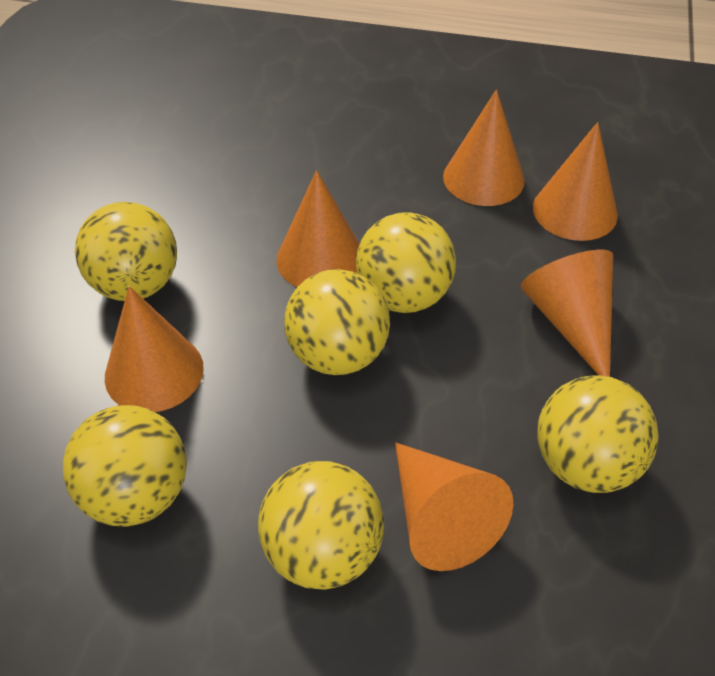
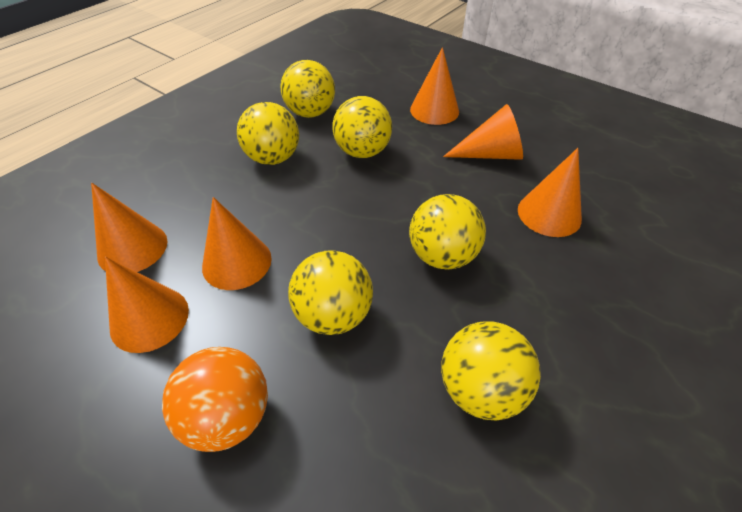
orange ball: 0 -> 1

